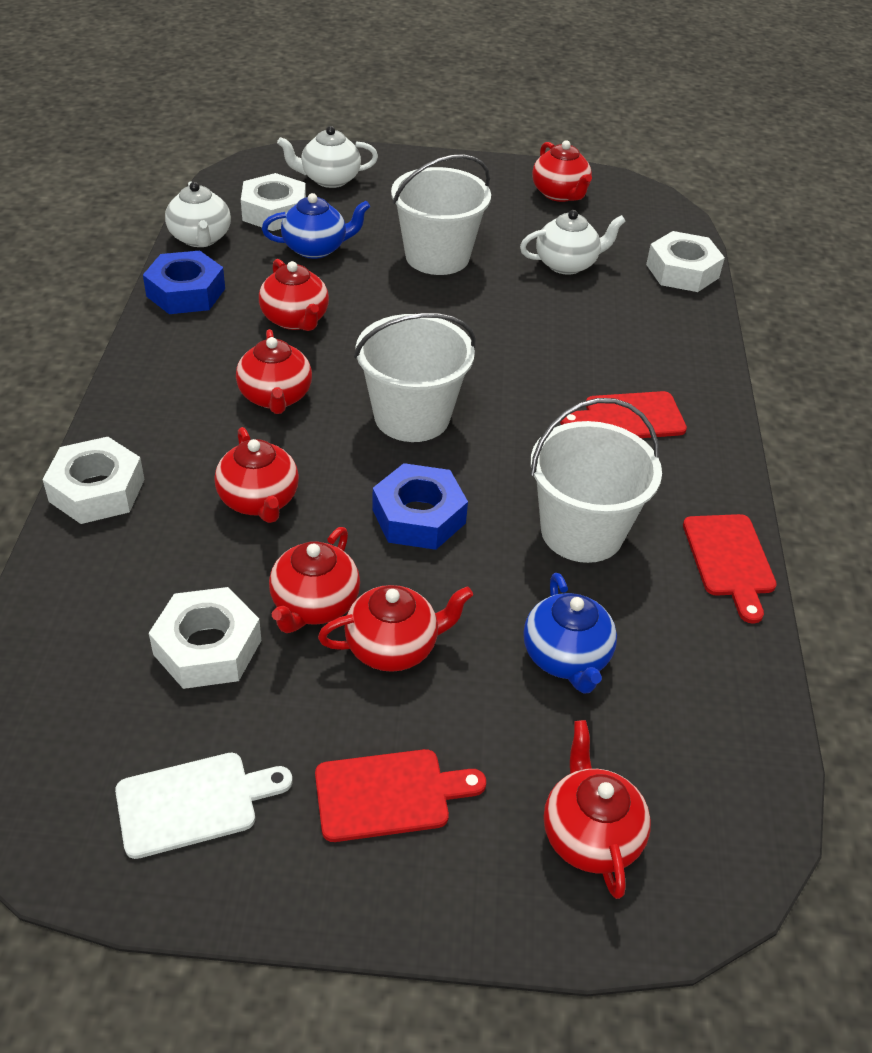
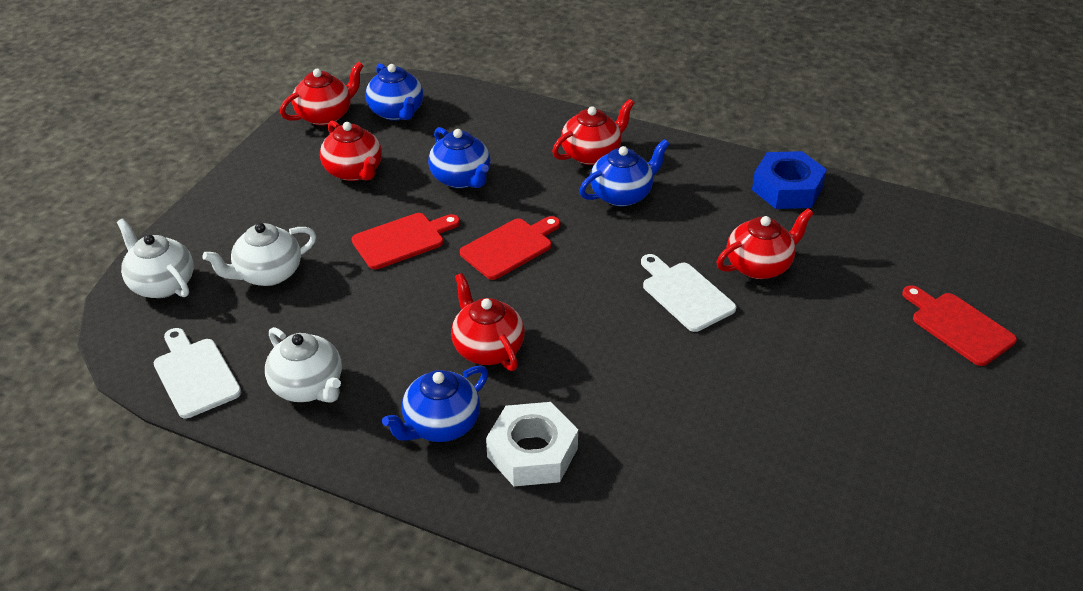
blue nut: 2 -> 1
blue teapot: 2 -> 4
red teapot: 7 -> 5
white bucket: 3 -> 0
white cutting board: 1 -> 2
white nut: 4 -> 1

